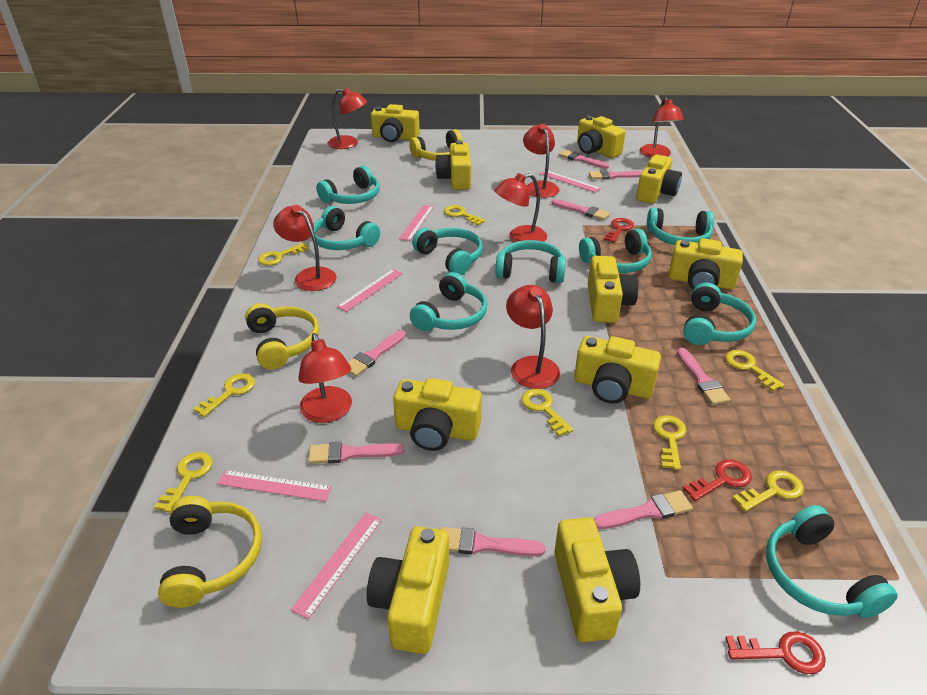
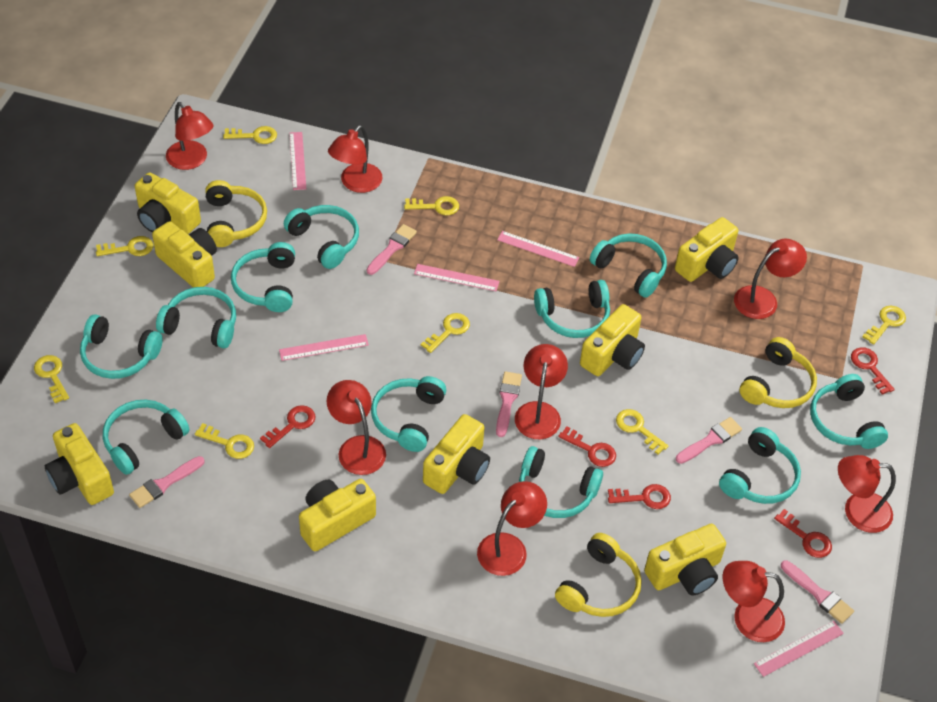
pink brush: 8 -> 5
red key: 3 -> 5
red lamp: 7 -> 8
turquoise headphones: 9 -> 11
yellow camera: 10 -> 8

